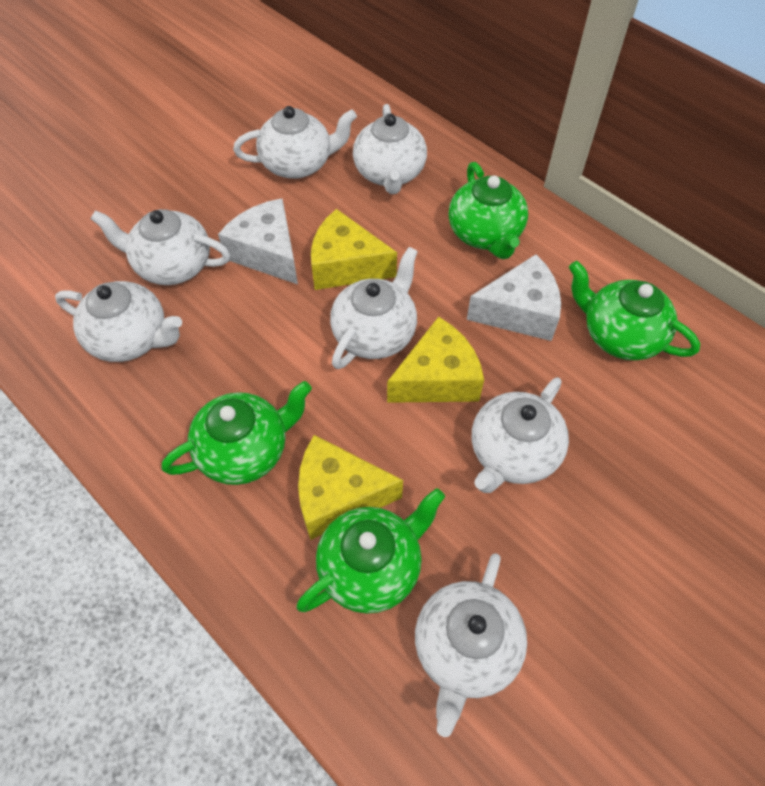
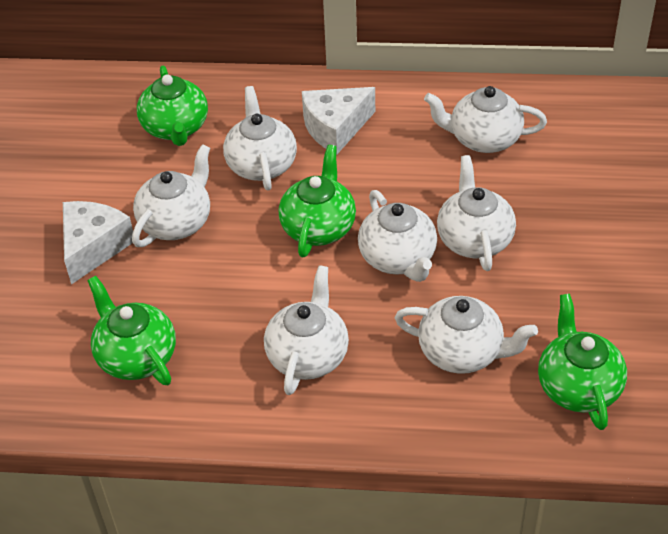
yellow cheese: 3 -> 0

